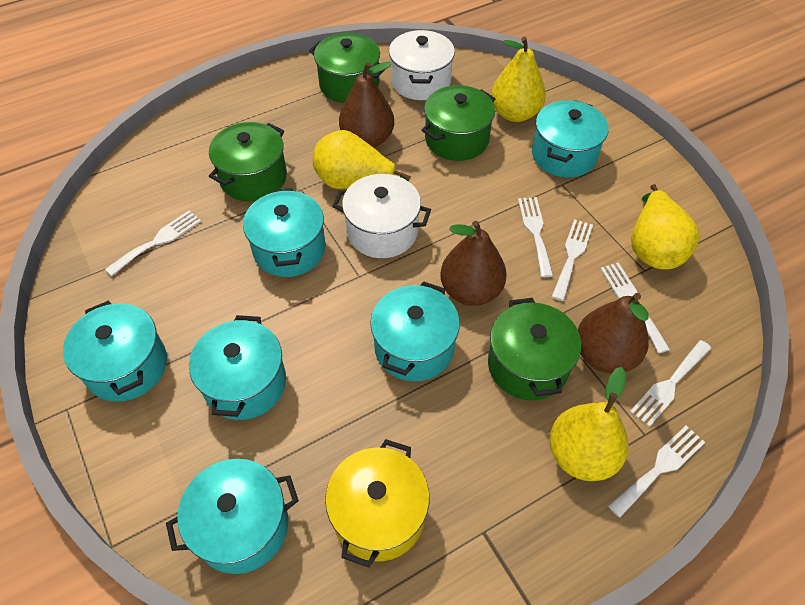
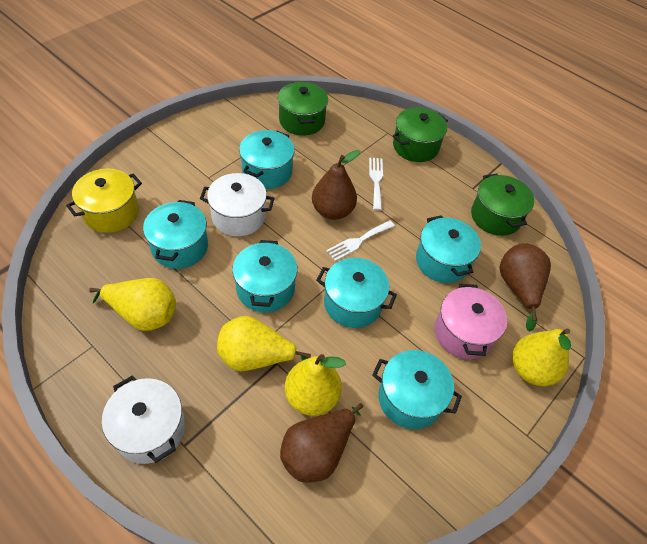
green pot: 4 -> 3
pink pot: 0 -> 1
white fork: 6 -> 2

